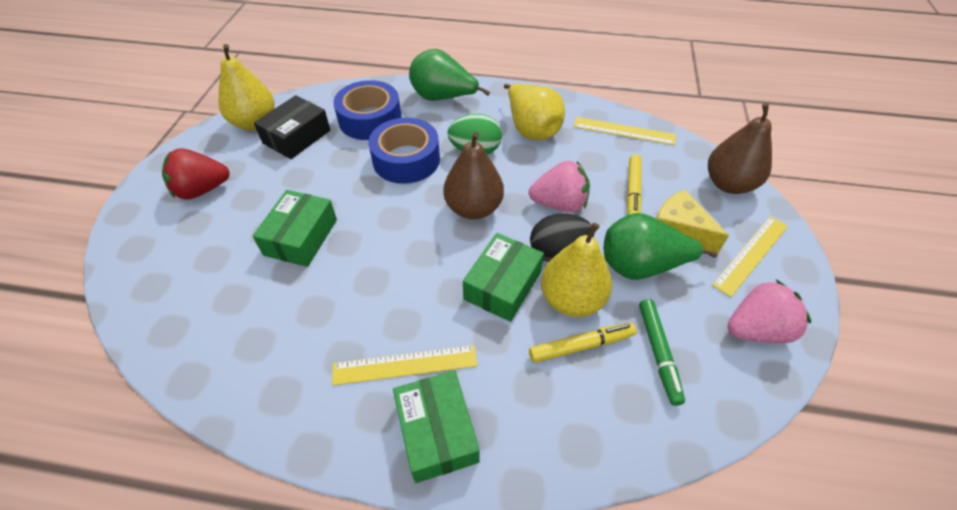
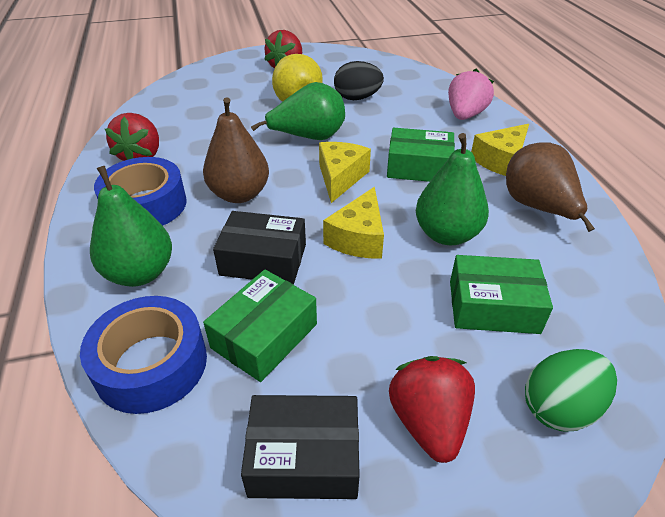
black box: 1 -> 2
green marker: 1 -> 0
green pear: 2 -> 3
pink strawberry: 2 -> 1
red strawberry: 1 -> 3
yellow cheese: 1 -> 3
yellow marker: 2 -> 0
yellow pear: 3 -> 1
yellow ruler: 3 -> 0

